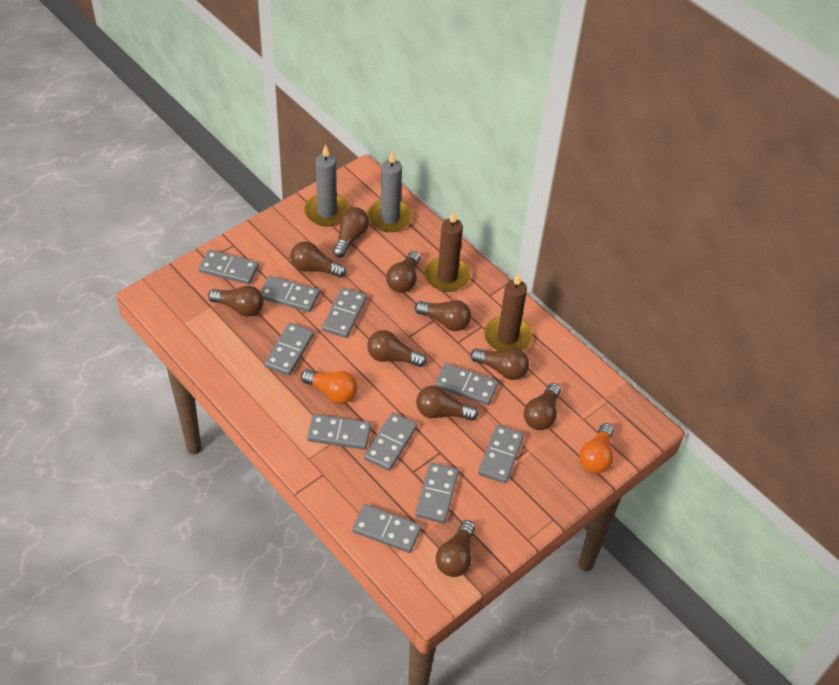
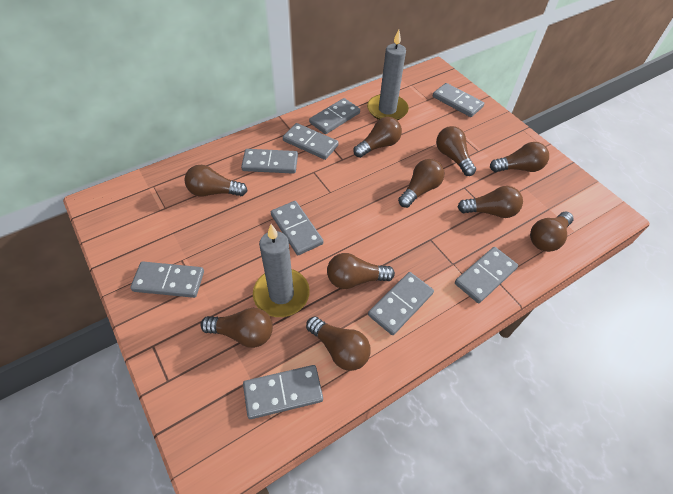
brown candle: 2 -> 0
grey domino: 10 -> 9
orange light bulb: 2 -> 0

